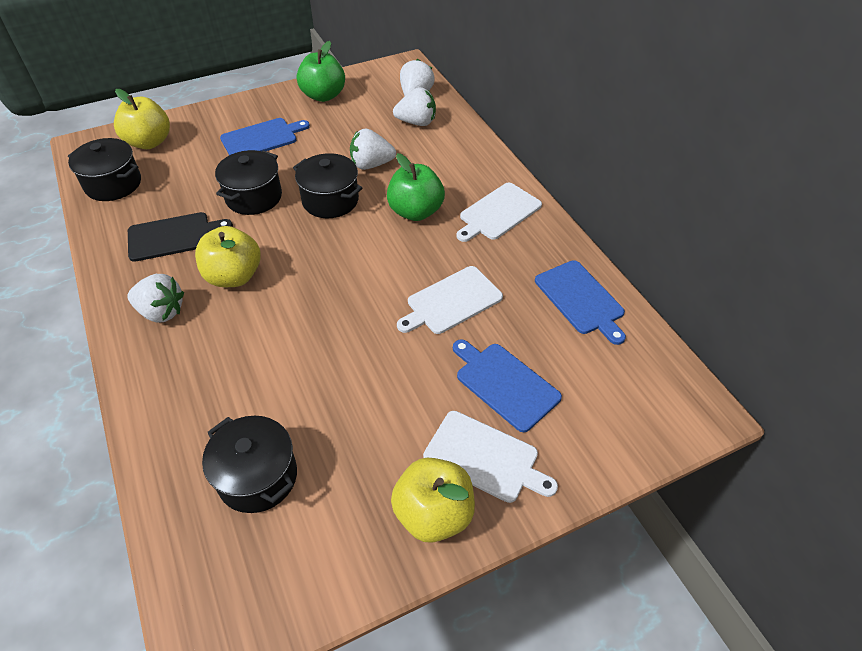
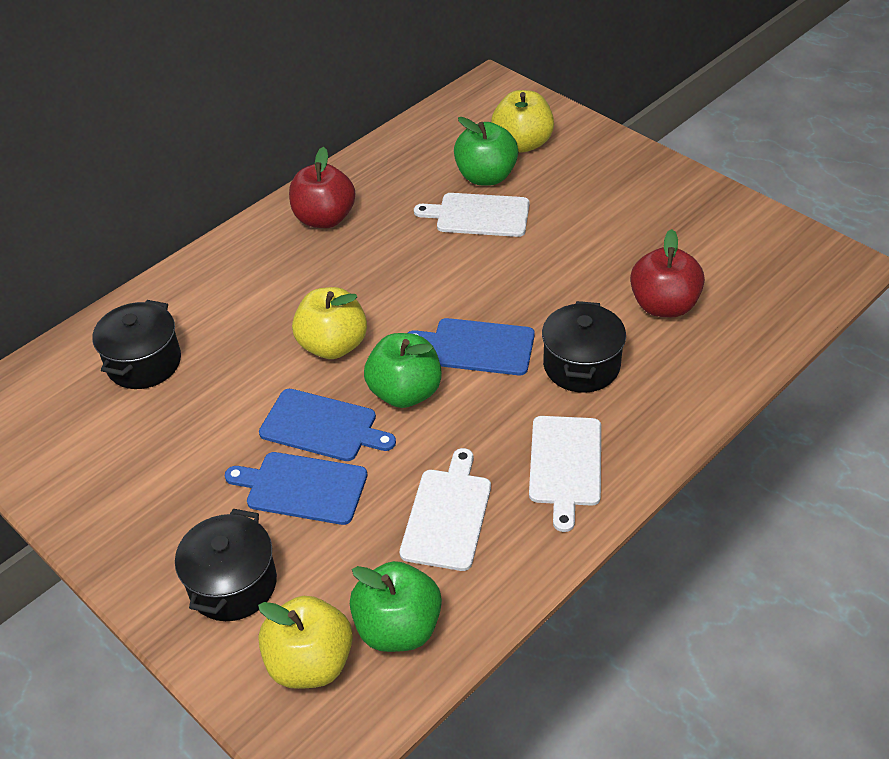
black cutting board: 1 -> 0
black pot: 4 -> 3
green apple: 2 -> 3
red apple: 0 -> 2
white strawberry: 4 -> 0

